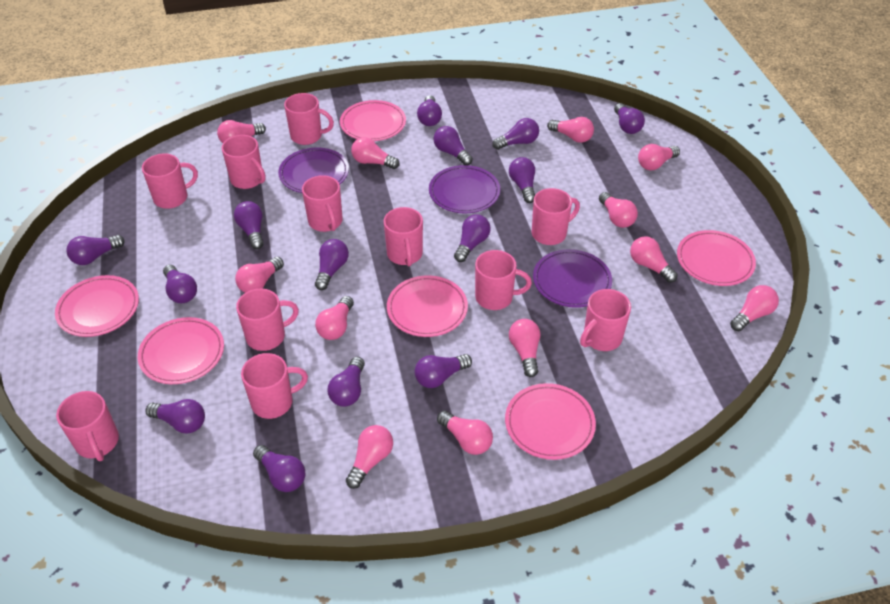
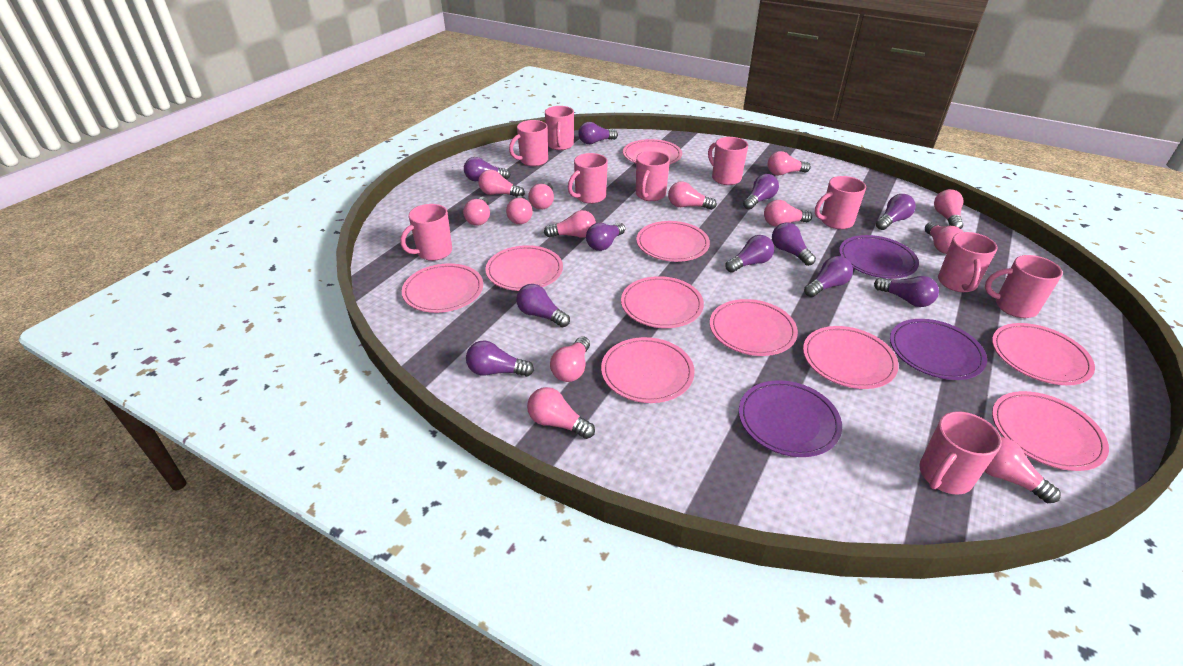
pink light bulb: 12 -> 13
pink mug: 11 -> 10
pink plate: 6 -> 10
purple light bulb: 14 -> 11

